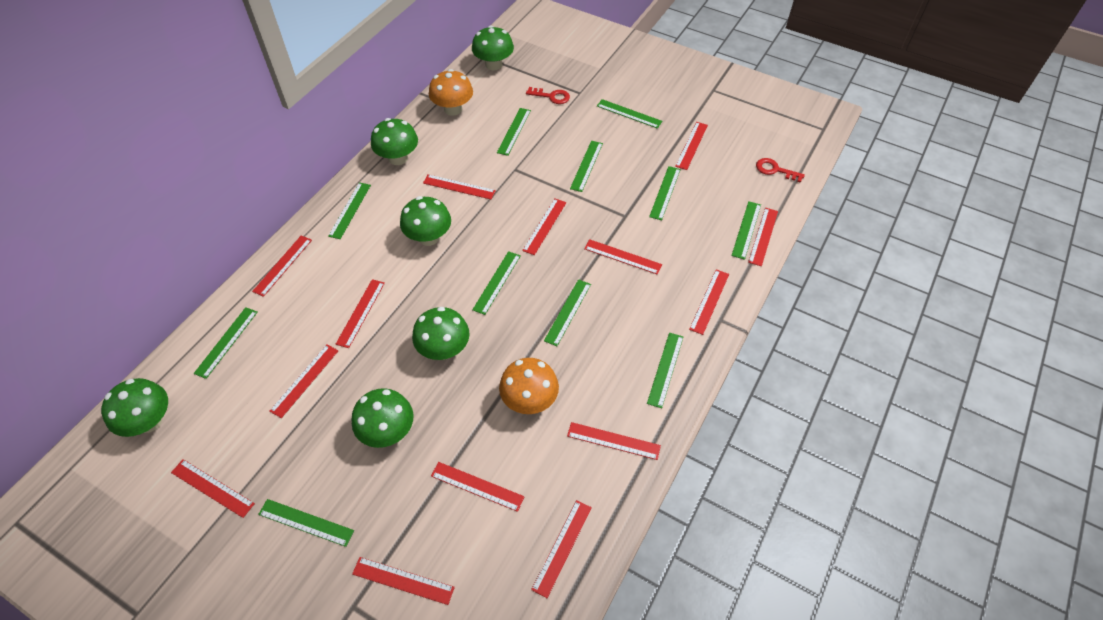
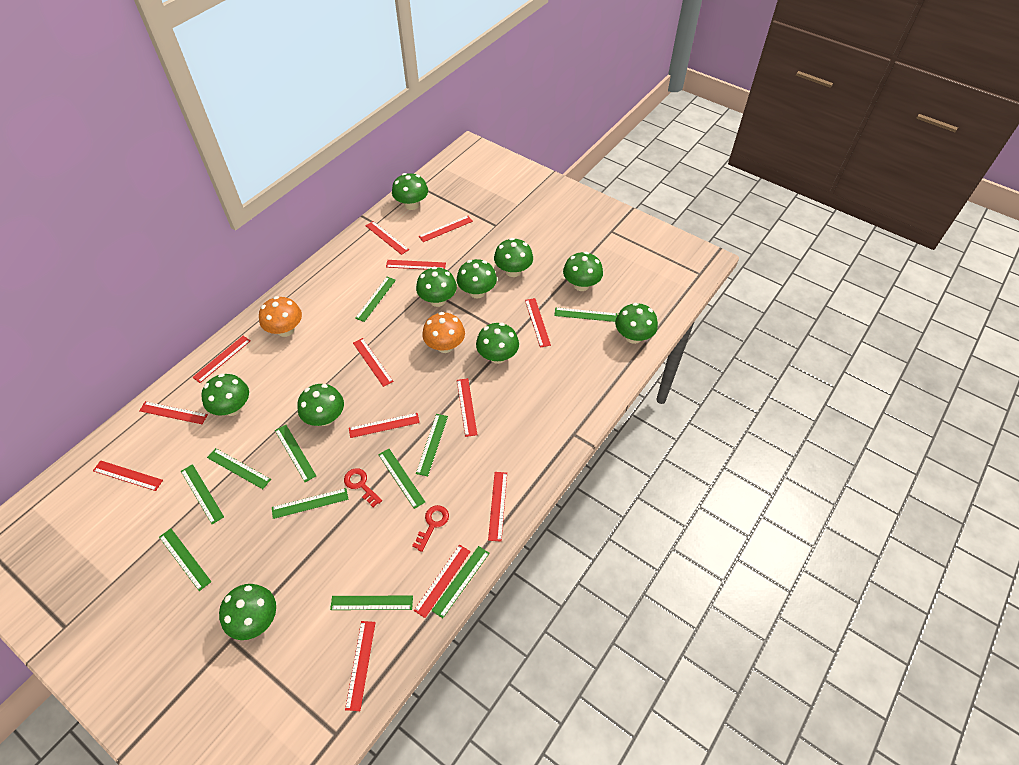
green mushroom: 6 -> 10
red ruler: 14 -> 13

